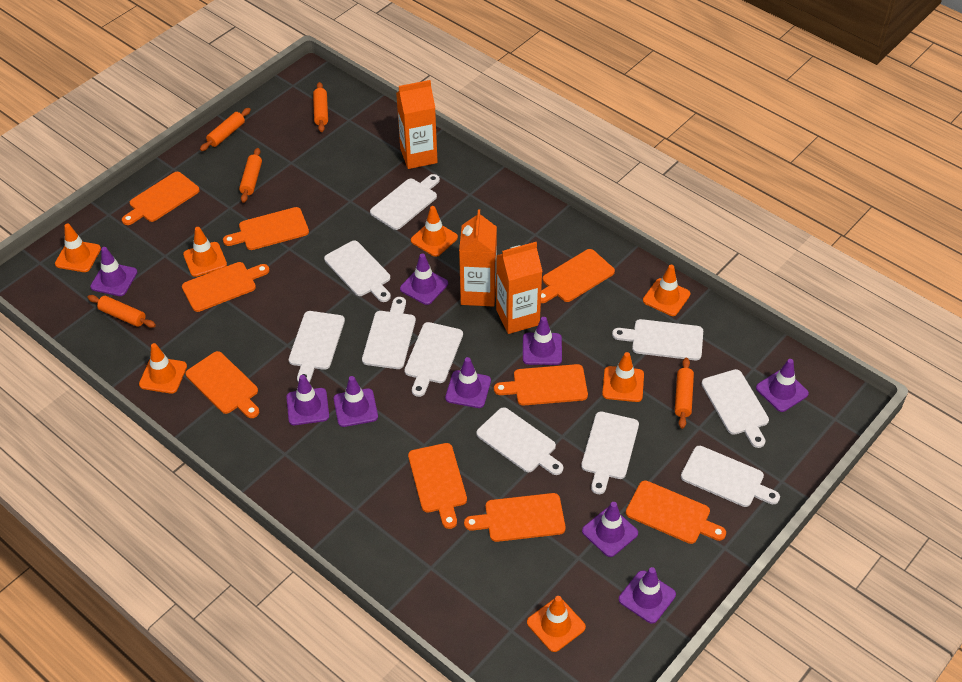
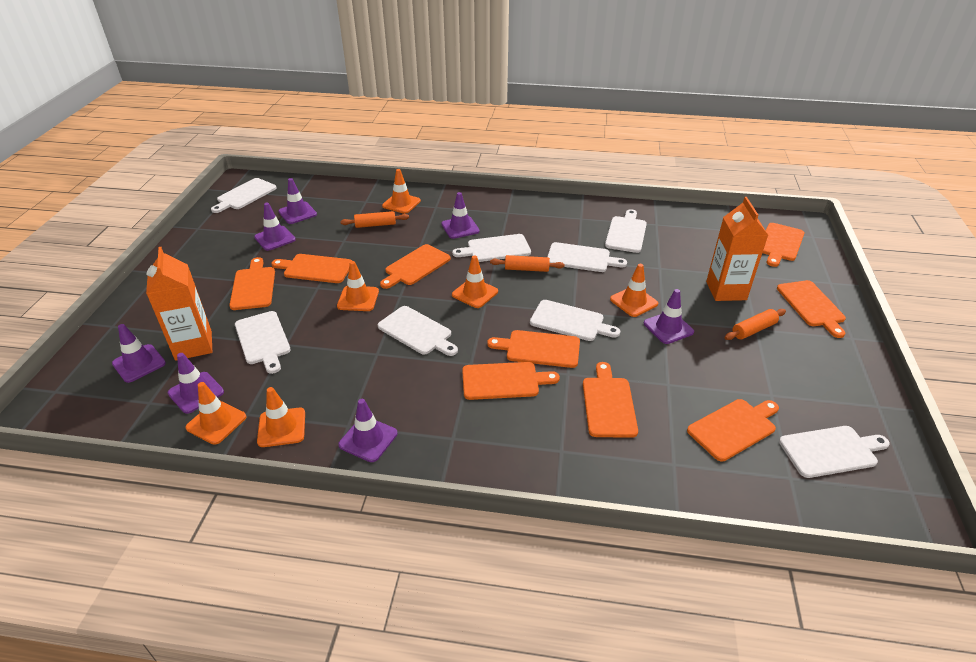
orange carton: 3 -> 2
orange rolling pin: 5 -> 3
orange traffic cone: 7 -> 6
purple traffic cone: 9 -> 7
white cutting board: 10 -> 8

